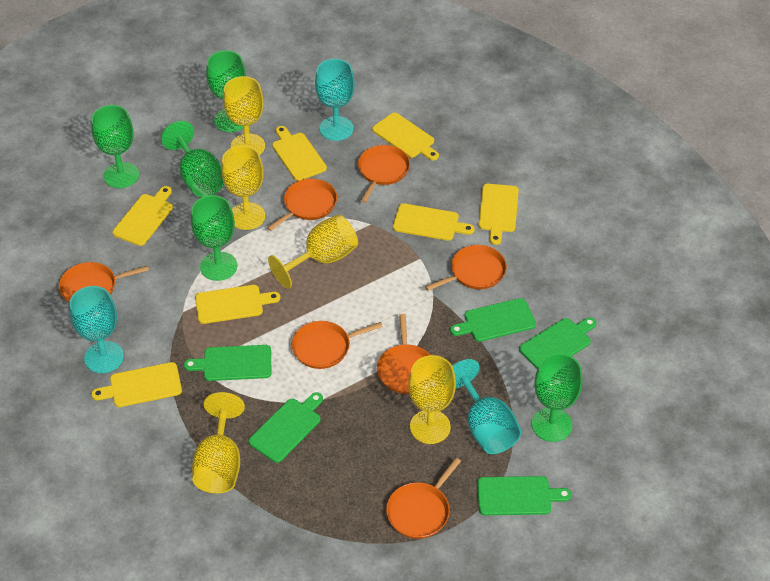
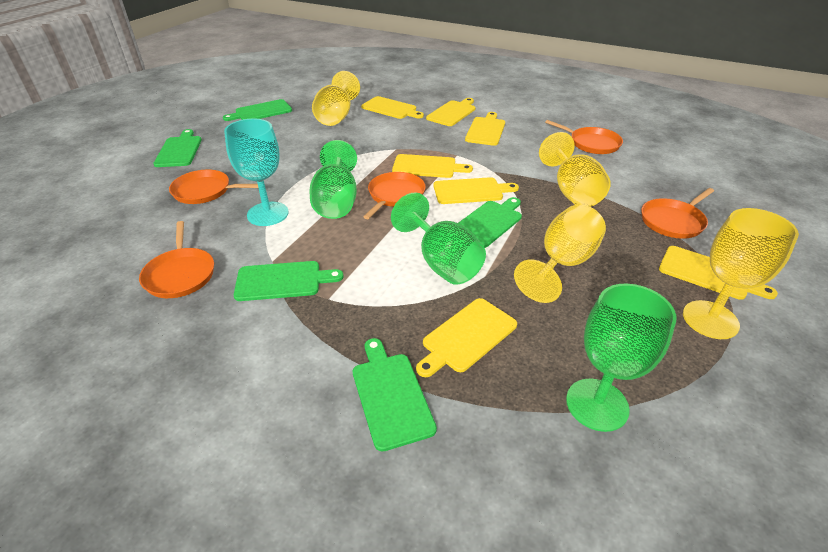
green goblet: 5 -> 3
orange pan: 7 -> 5
turquoise goblet: 3 -> 1
yellow goblet: 5 -> 4

